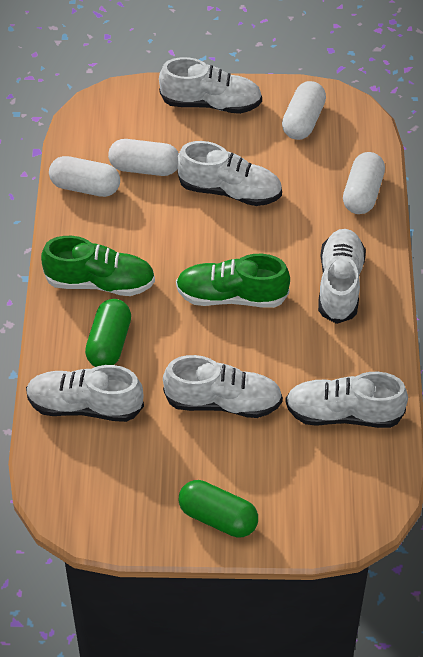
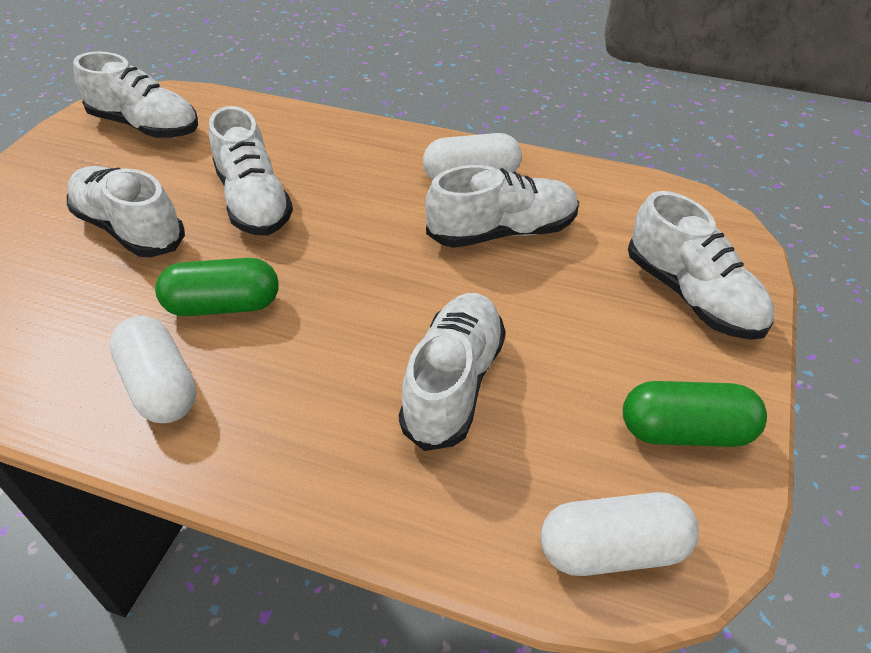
green shoe: 2 -> 0
white capsule: 4 -> 3

